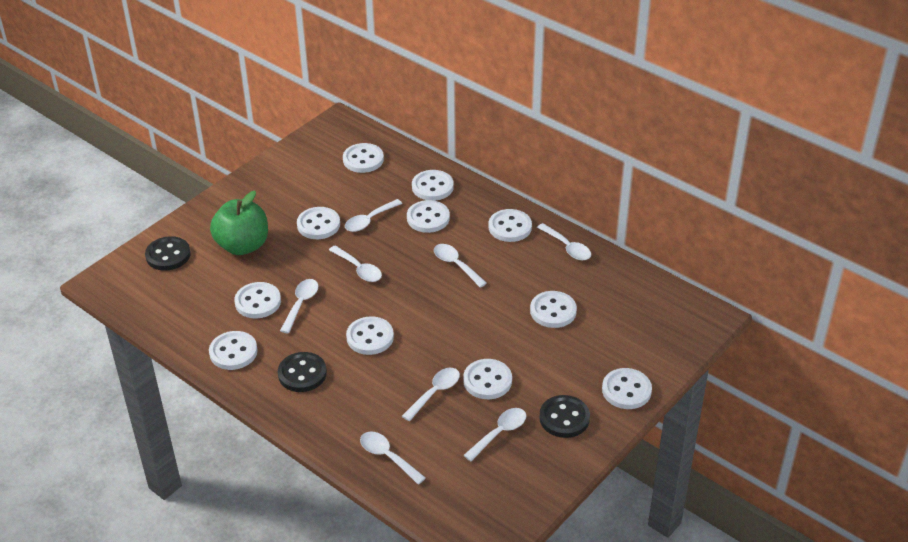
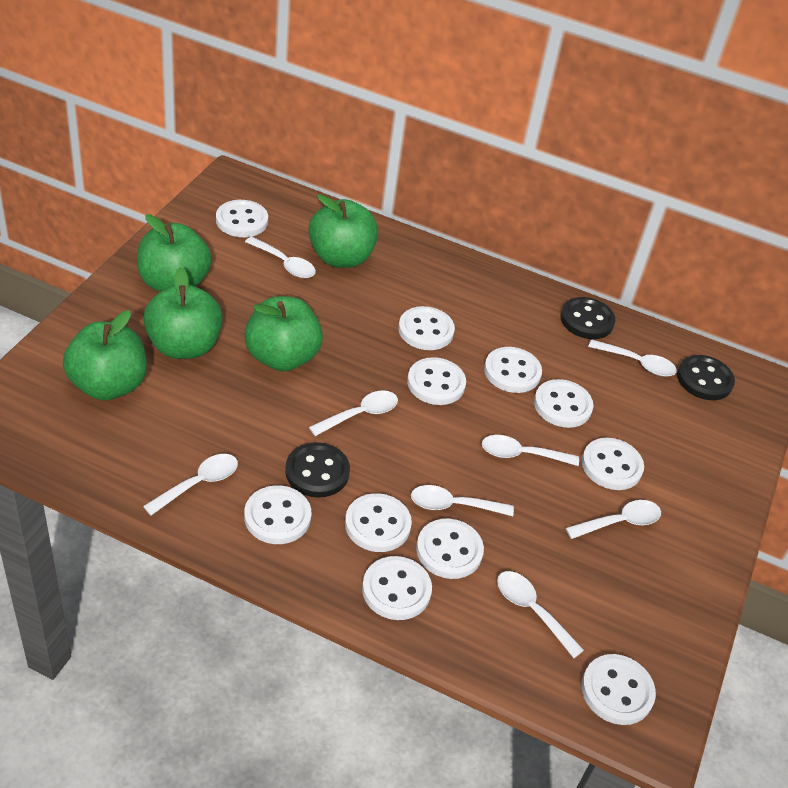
green apple: 1 -> 5

